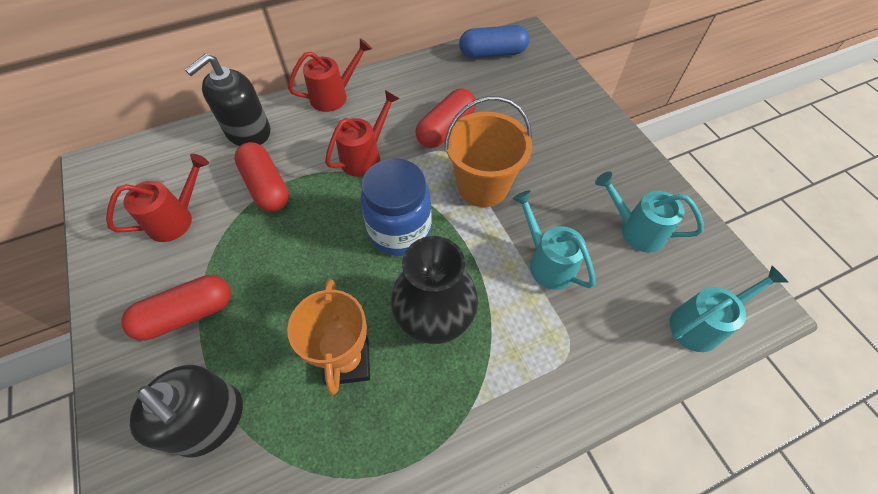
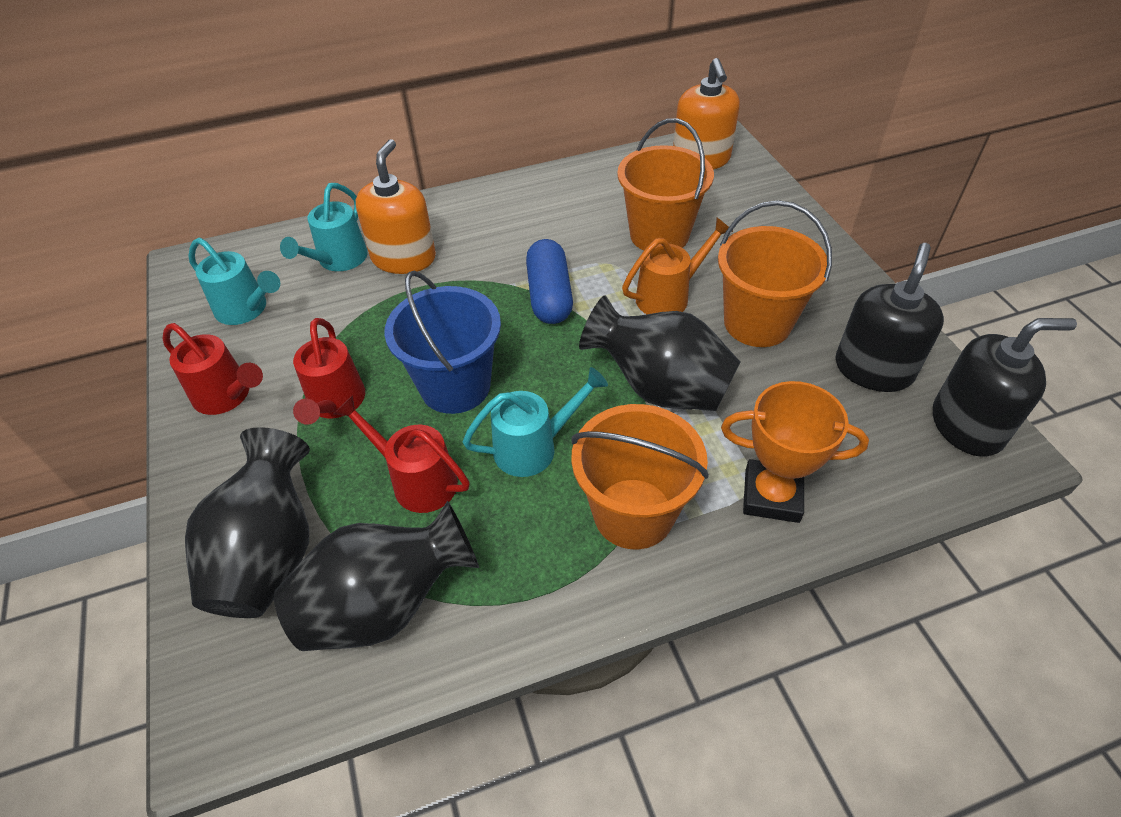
black vase: 1 -> 3
blue bucket: 0 -> 1
blue jar: 1 -> 0
orange bucket: 1 -> 3
orange soap dispenser: 0 -> 2
orange watering can: 0 -> 1
red capsule: 3 -> 0

